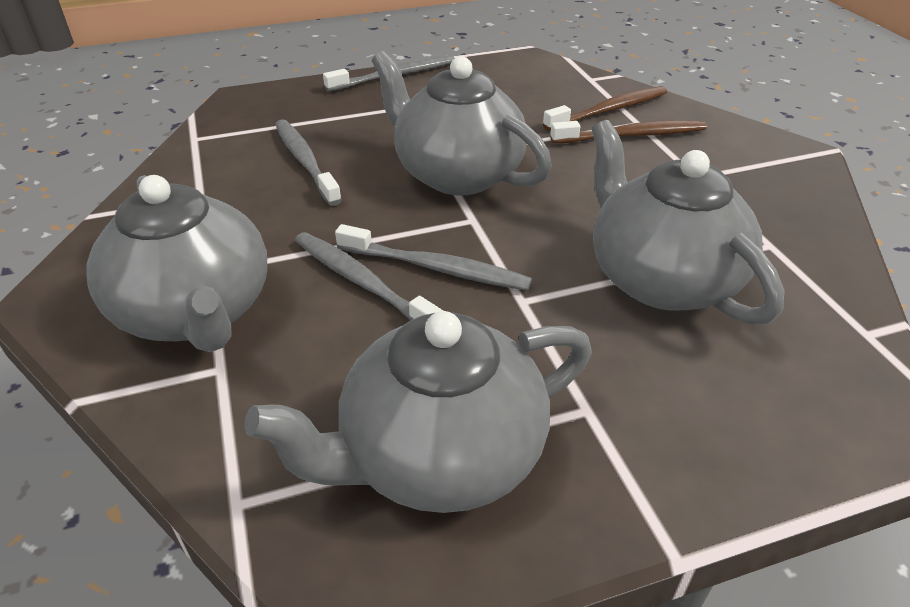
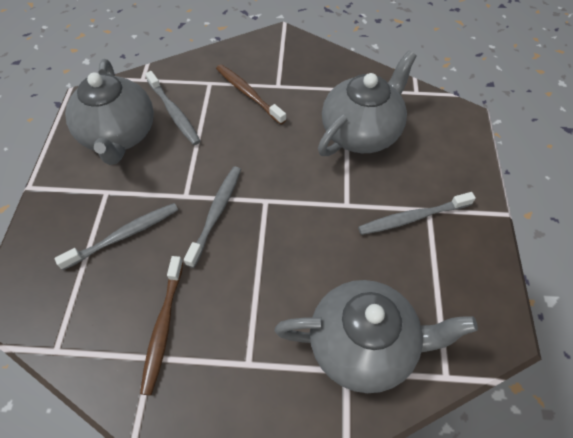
grey teapot: 4 -> 3

